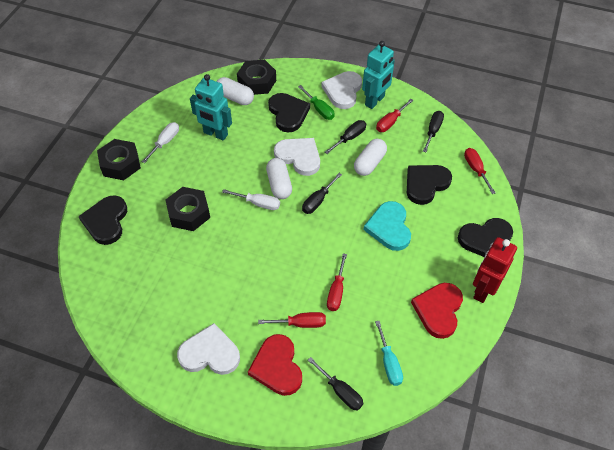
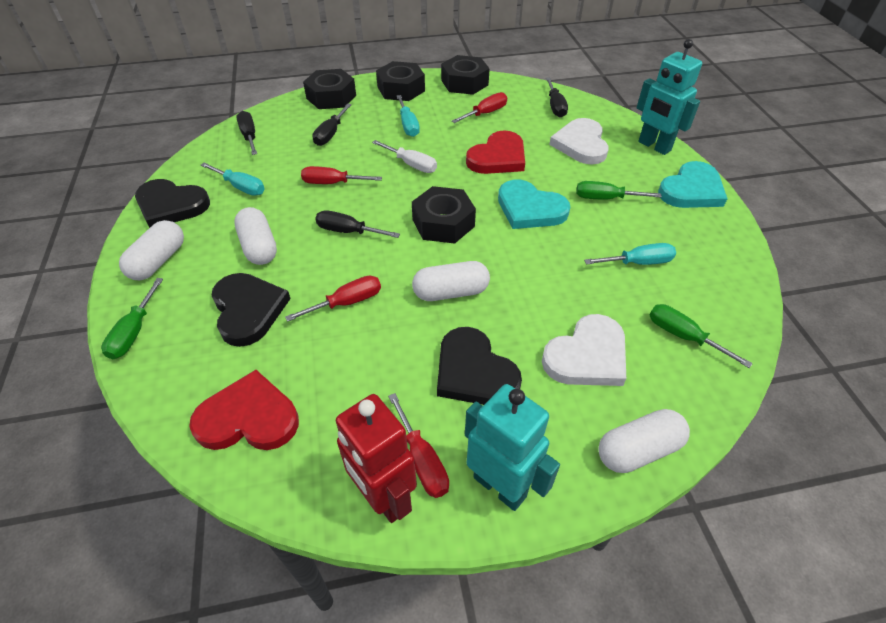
black heart: 4 -> 3
black nut: 3 -> 4
green screwdriver: 1 -> 3
turquoise heart: 1 -> 2
turquoise screwdriver: 1 -> 3
white capsule: 3 -> 4
white heart: 3 -> 2
white screwdriver: 2 -> 1

